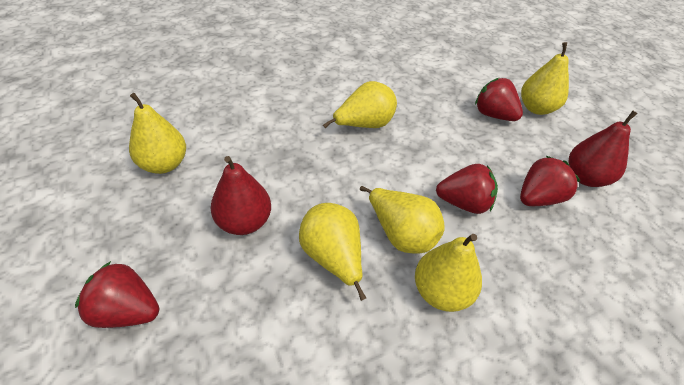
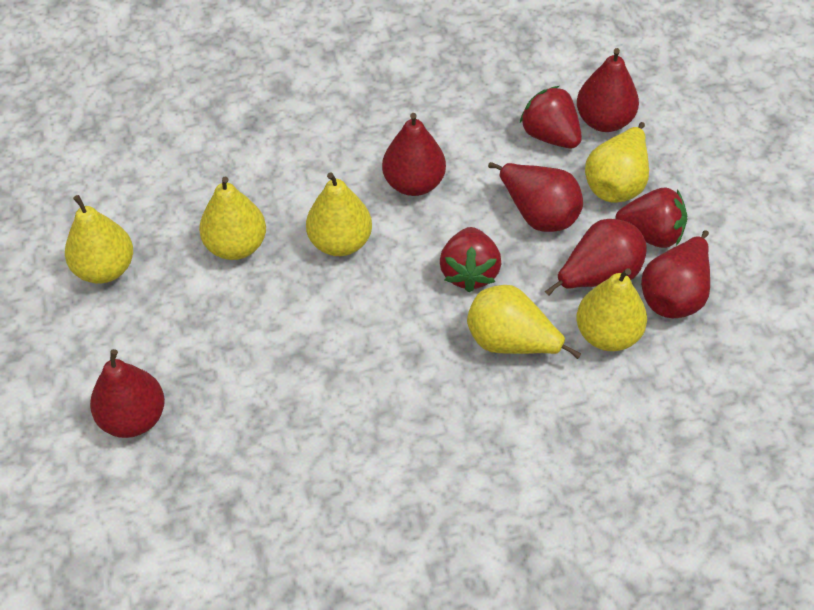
red pear: 2 -> 6
red strawberry: 4 -> 3

